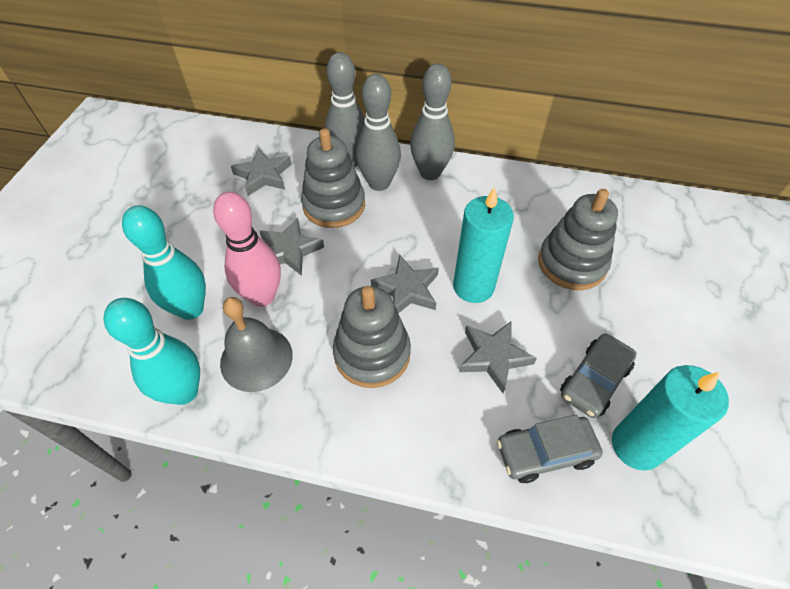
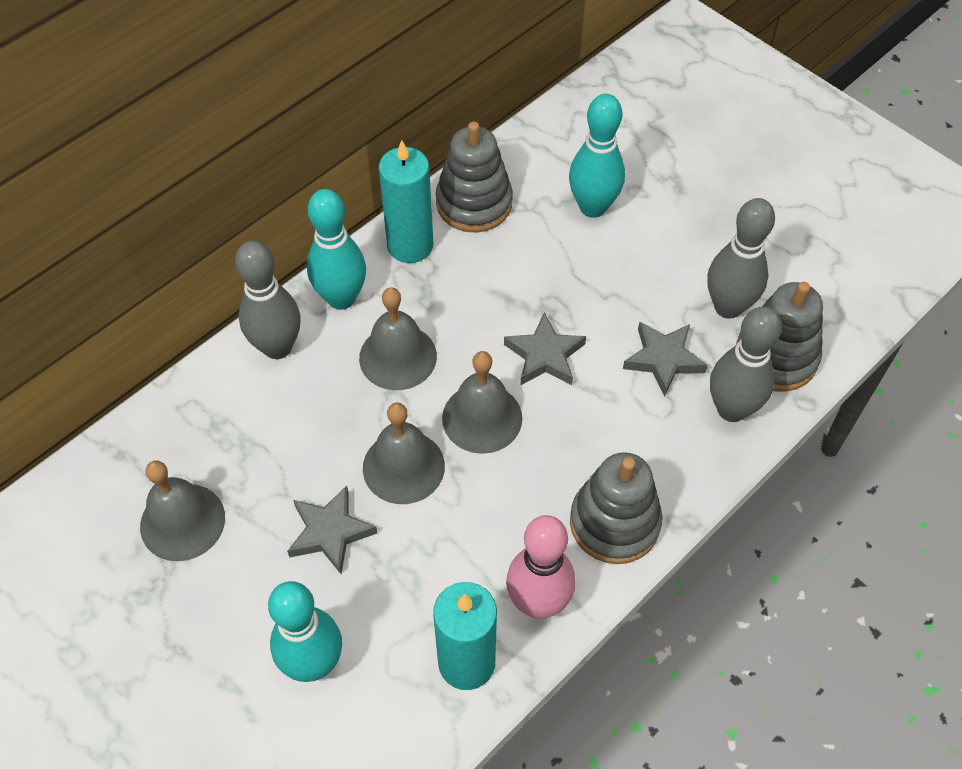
grey bell: 1 -> 4
grey car: 2 -> 0
grey star: 4 -> 3
turquoise bowling pin: 2 -> 3

